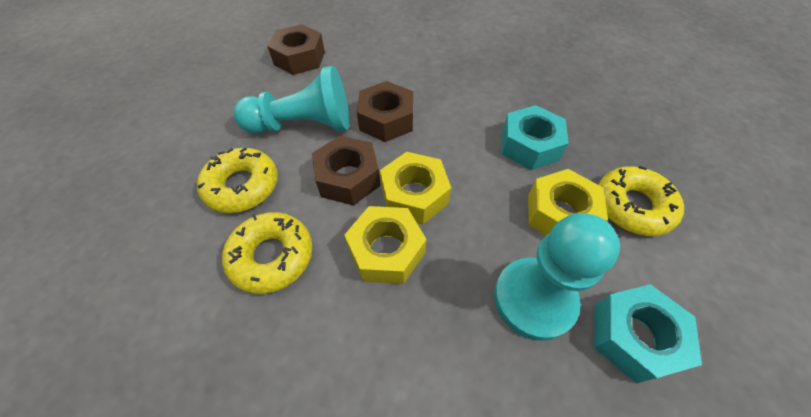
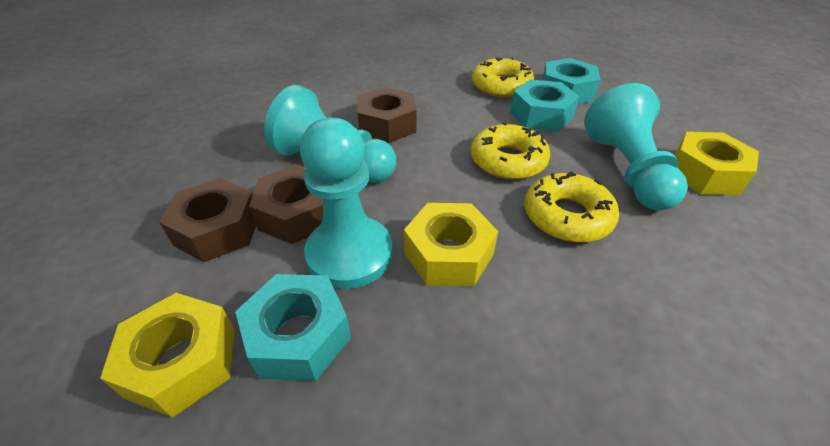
turquoise nut: 2 -> 3
turquoise pawn: 2 -> 3

